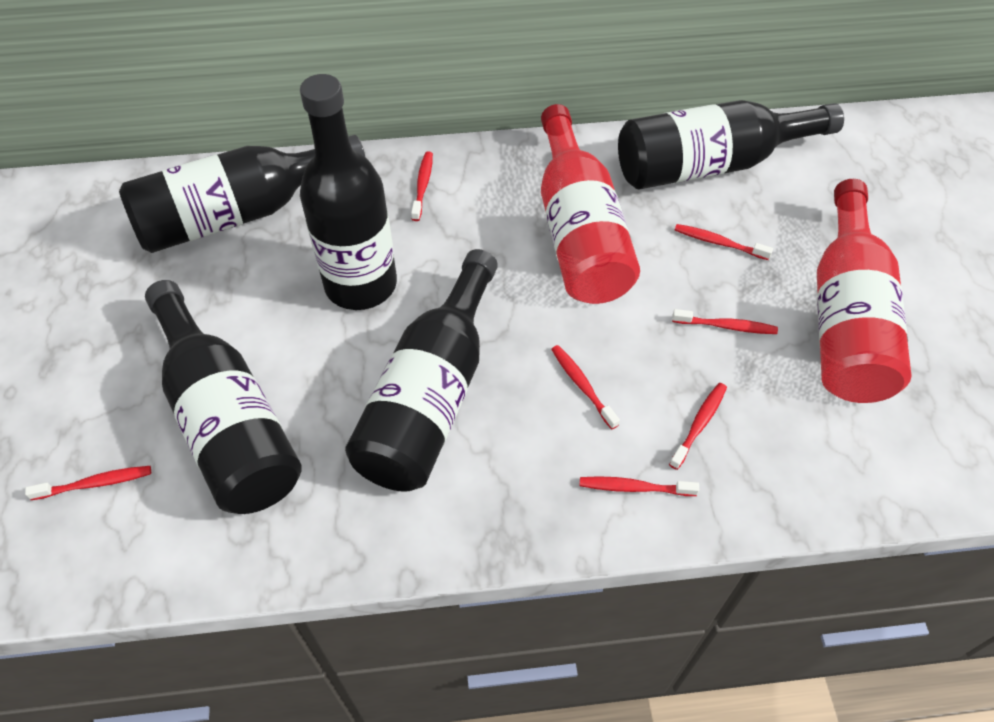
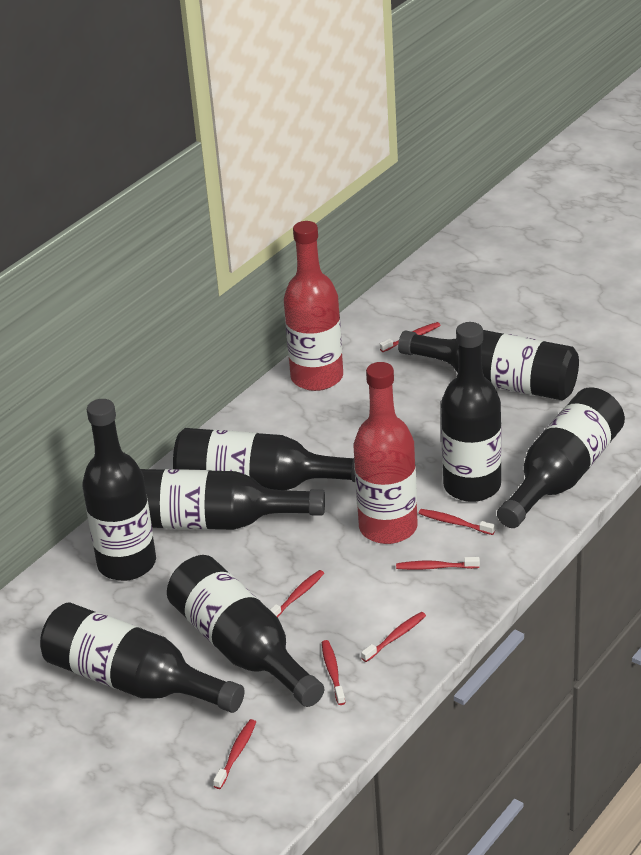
black bottle: 5 -> 8

